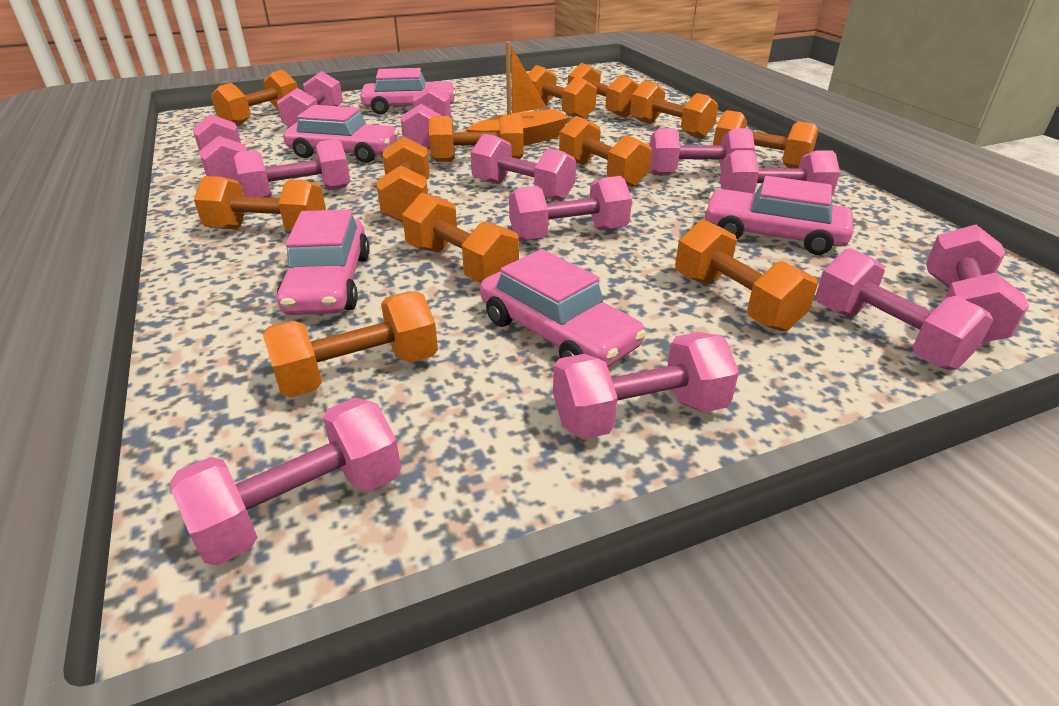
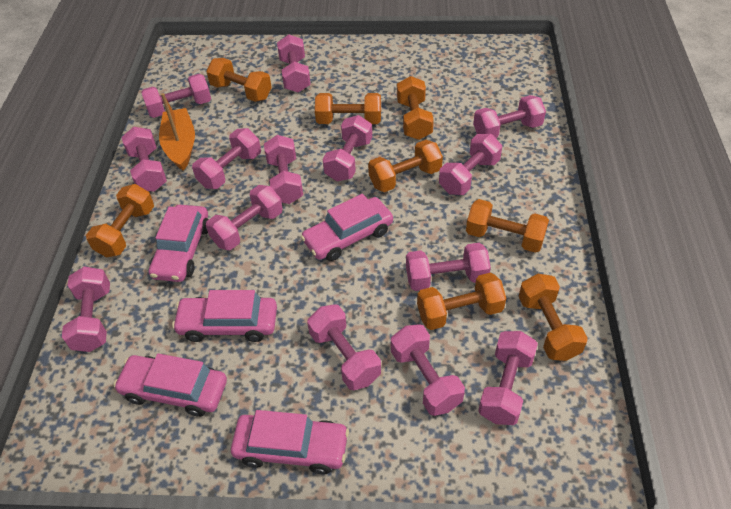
orange dumbbell: 12 -> 8
pink dumbbell: 12 -> 14

